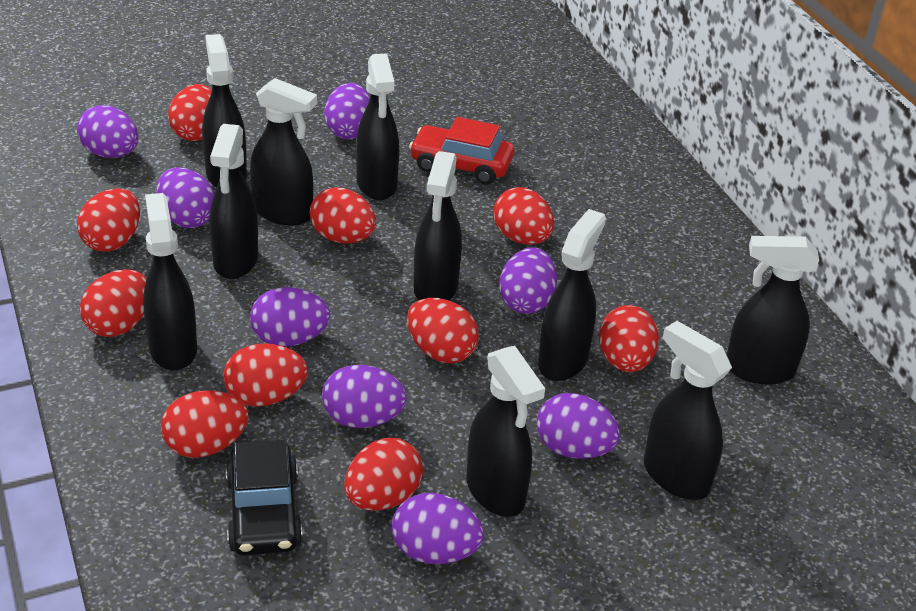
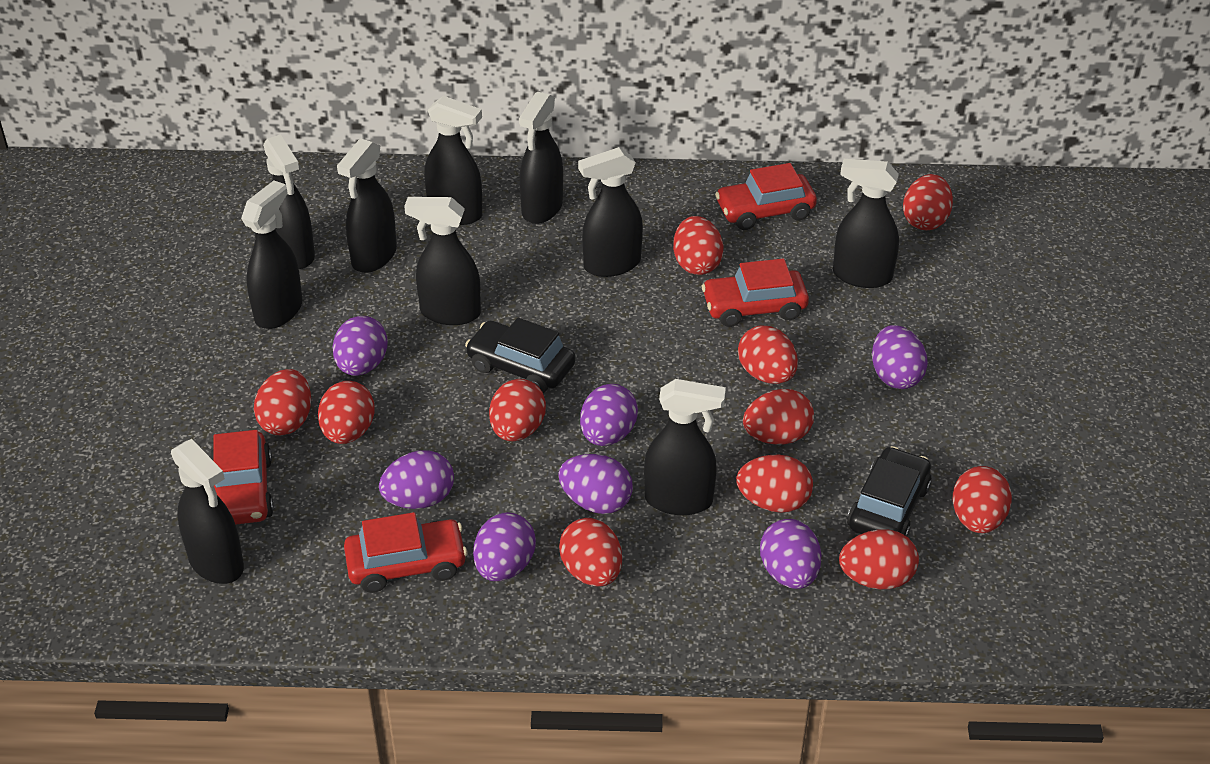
black car: 1 -> 2
purple egg: 8 -> 7
red car: 1 -> 4
red egg: 10 -> 11

